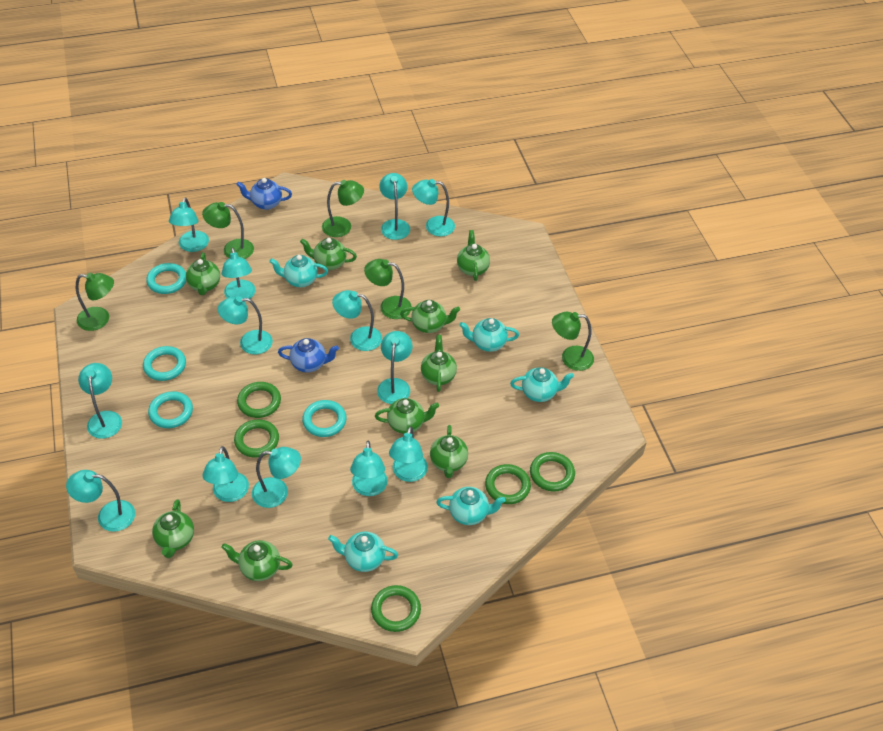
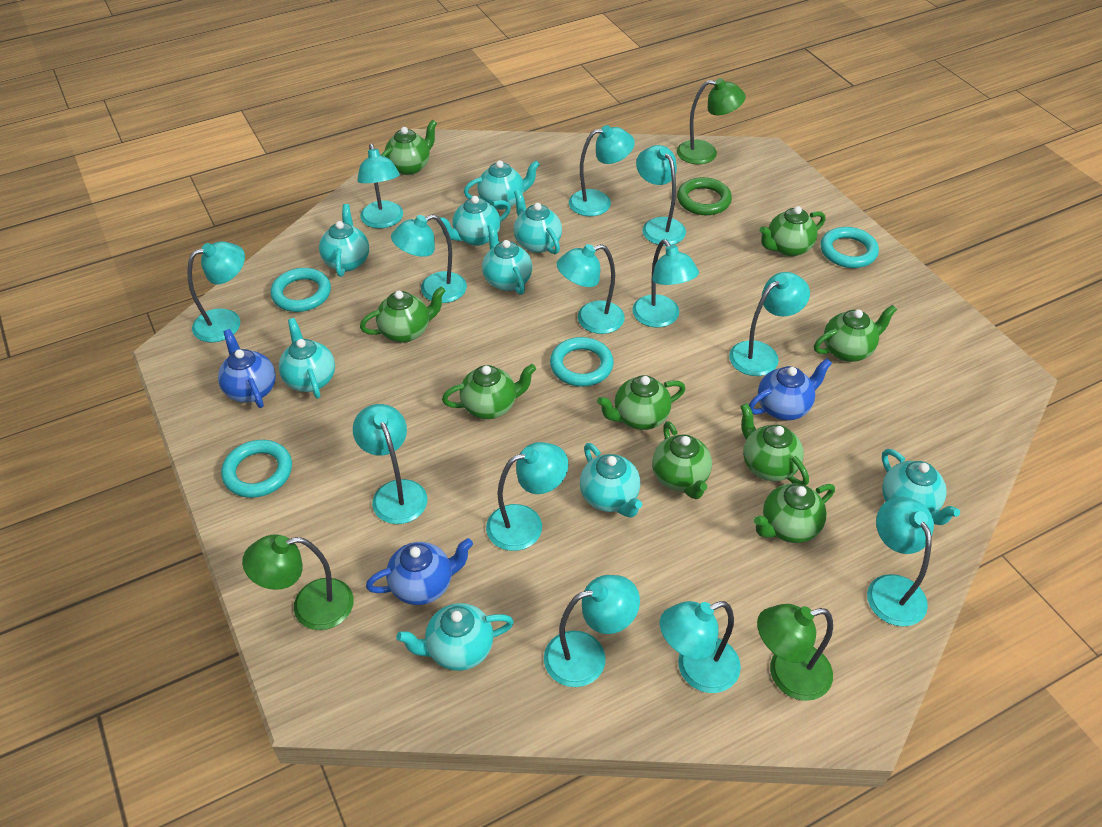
blue teapot: 2 -> 3
green lamp: 5 -> 3
green ring: 5 -> 1
turquoise teapot: 5 -> 9

